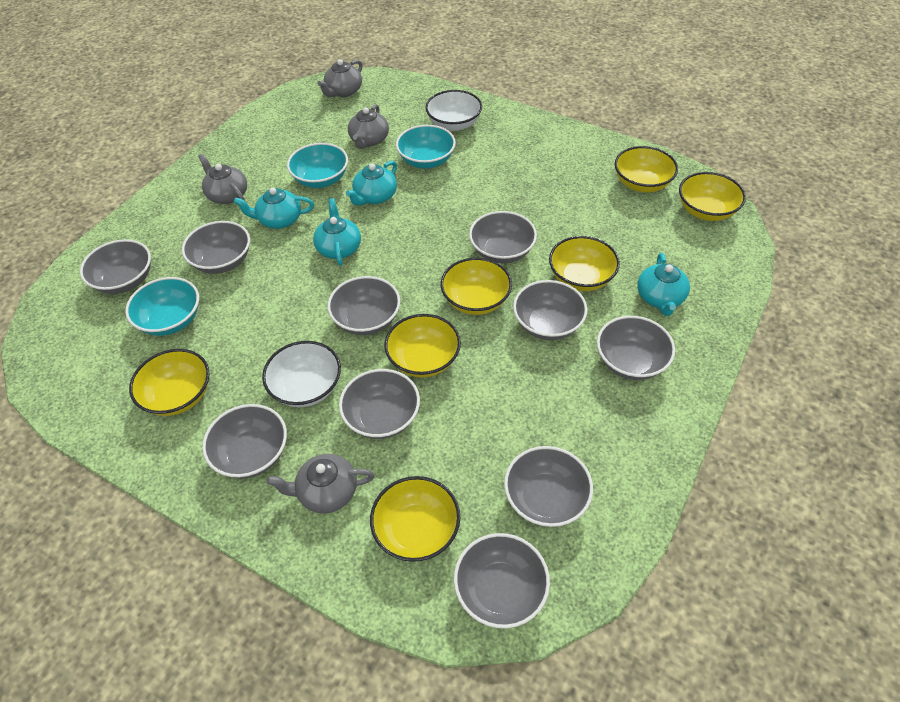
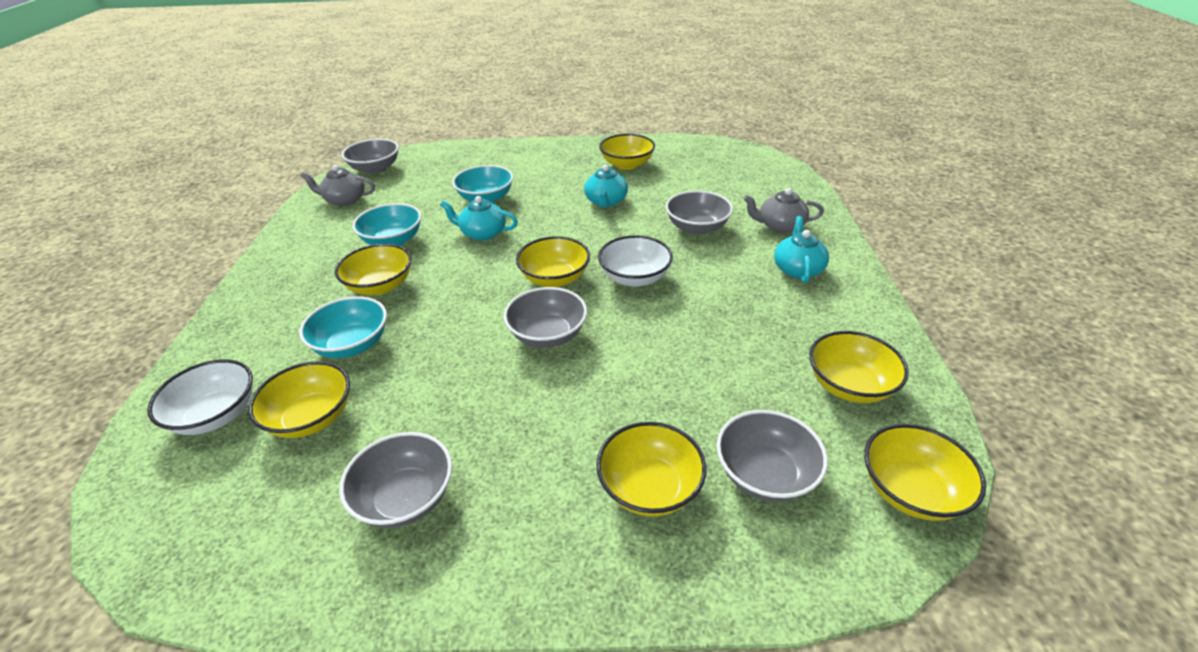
grey bowl: 10 -> 5
grey teapot: 4 -> 2
turquoise teapot: 4 -> 3

